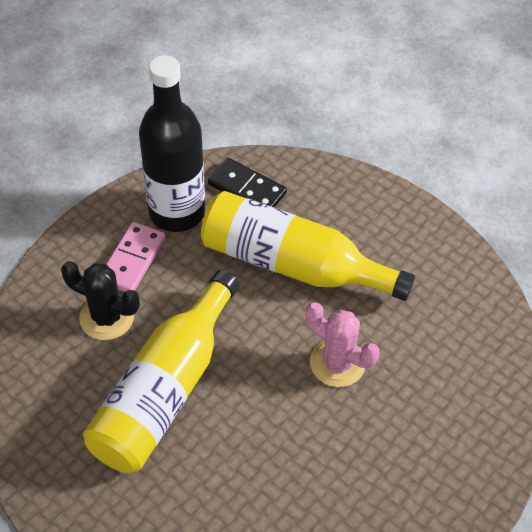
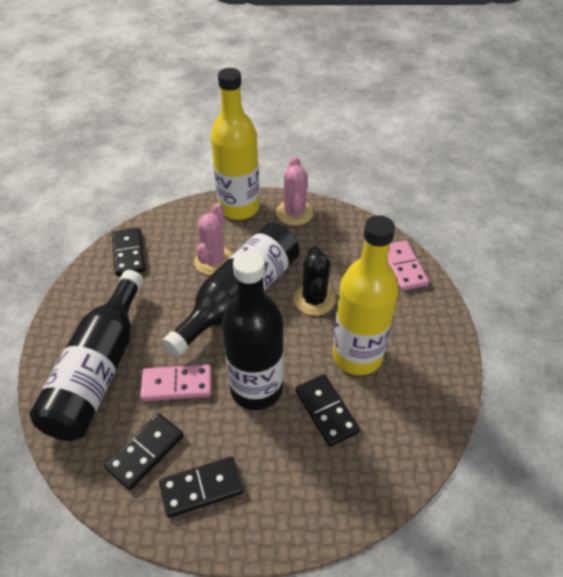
black bottle: 1 -> 3
black domino: 1 -> 4
pink cactus: 1 -> 2
pink domino: 1 -> 2

